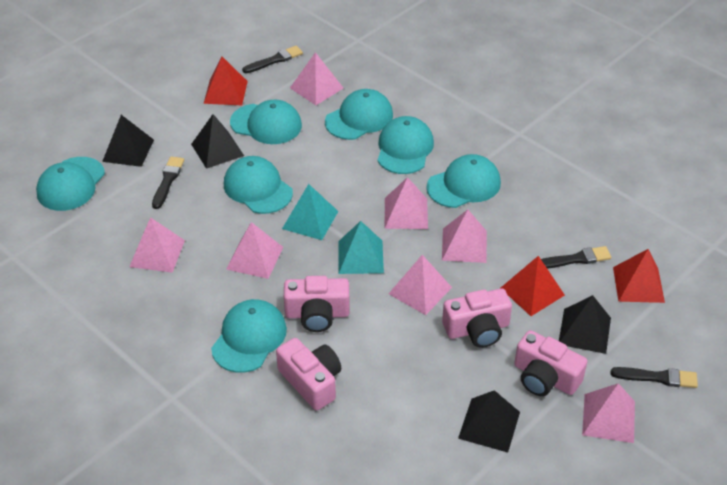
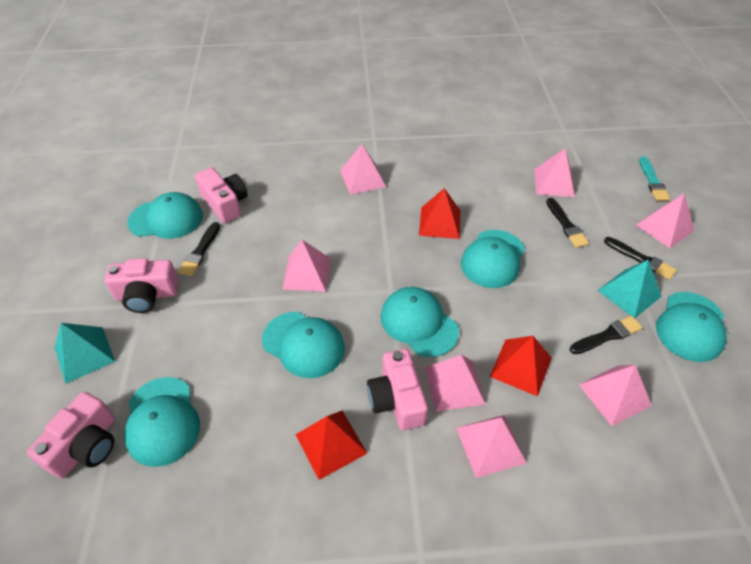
black pyramid: 4 -> 0
turquoise brush: 0 -> 1
turquoise cap: 7 -> 6

